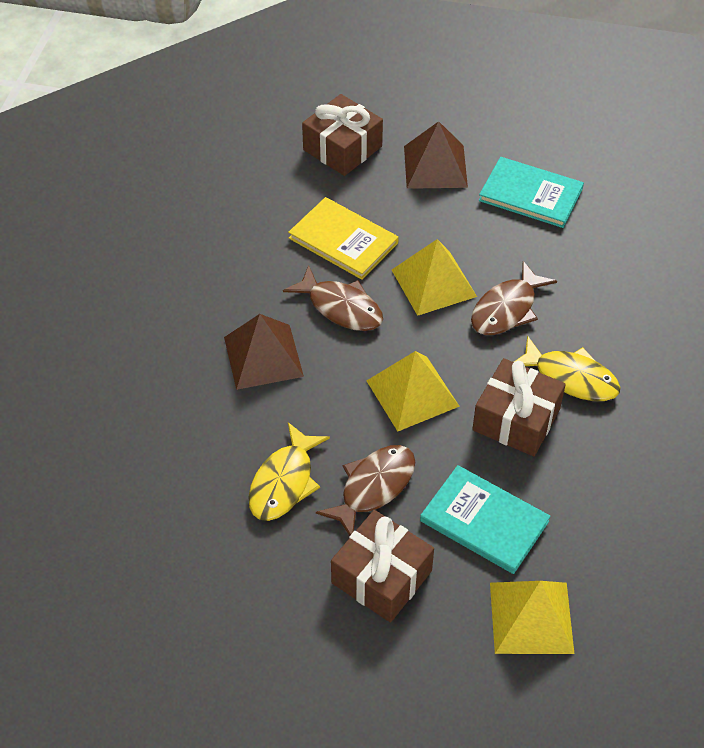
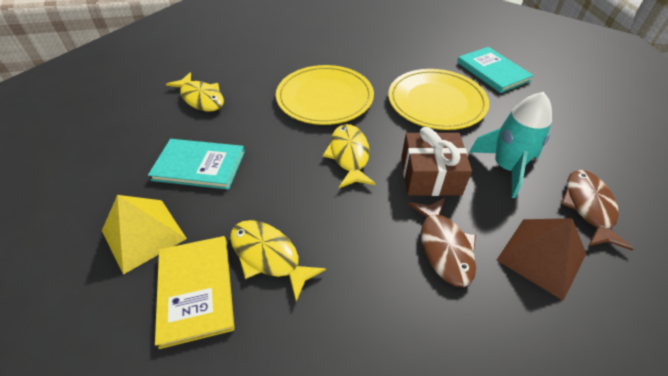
brown fish: 3 -> 2
brown gift: 3 -> 1
brown pyramid: 2 -> 1
turquoise rocket: 0 -> 1
yellow fish: 2 -> 3
yellow plate: 0 -> 2
yellow pyramid: 3 -> 1

